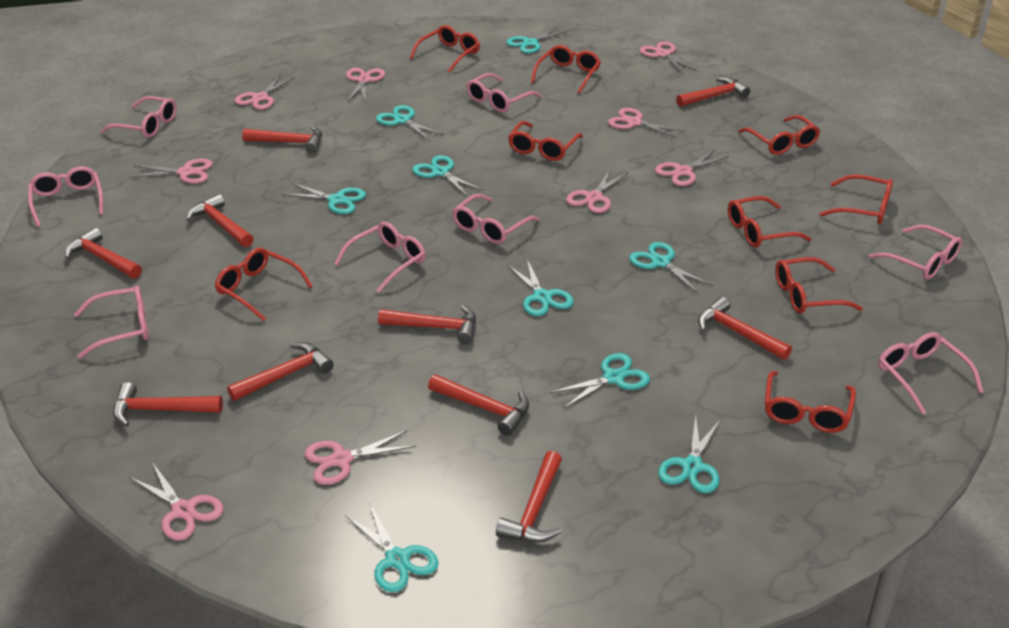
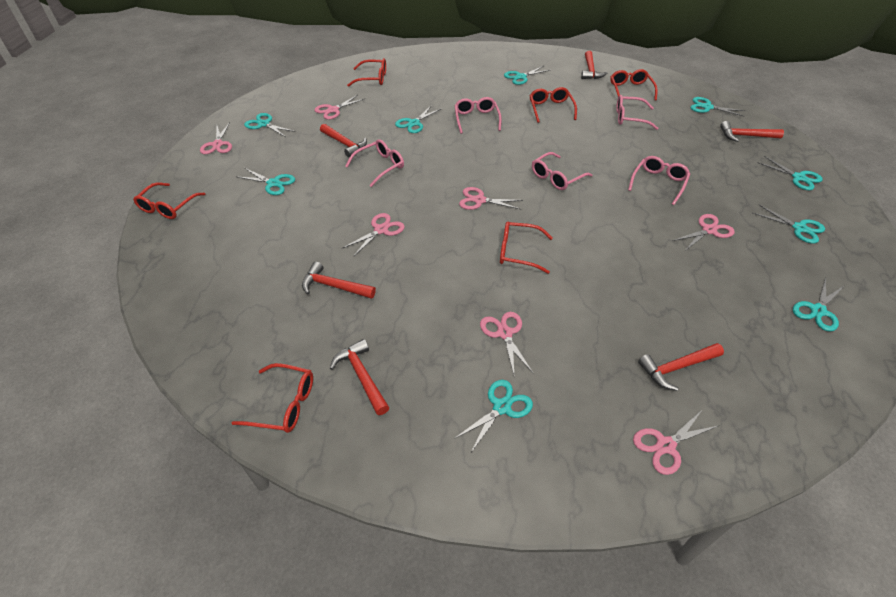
pink glasses: 8 -> 5
pink scissors: 9 -> 7
red glasses: 9 -> 6
red hammer: 10 -> 6

